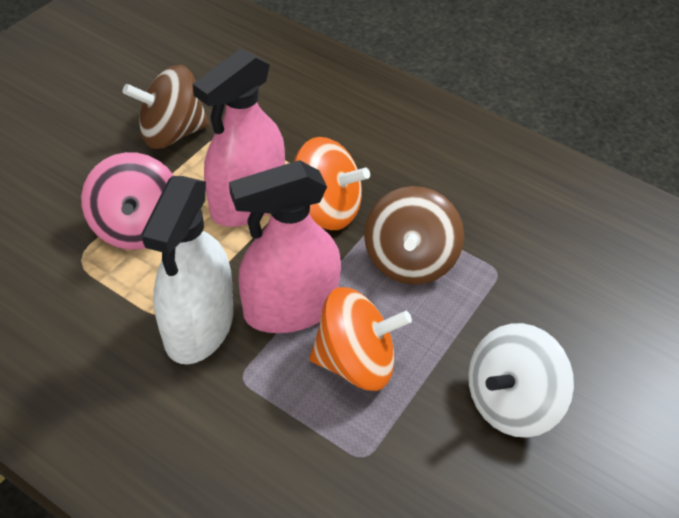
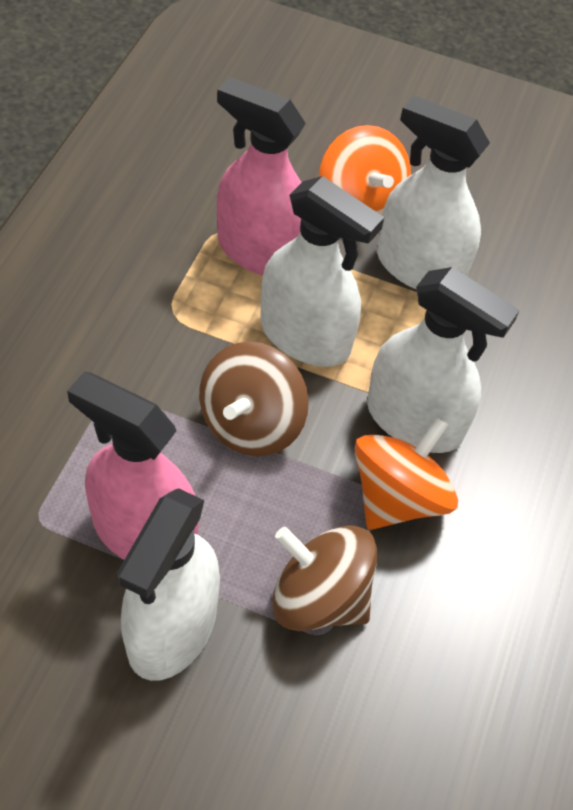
pink spinning top: 1 -> 0
white spinning top: 1 -> 0
white spray bottle: 1 -> 4

